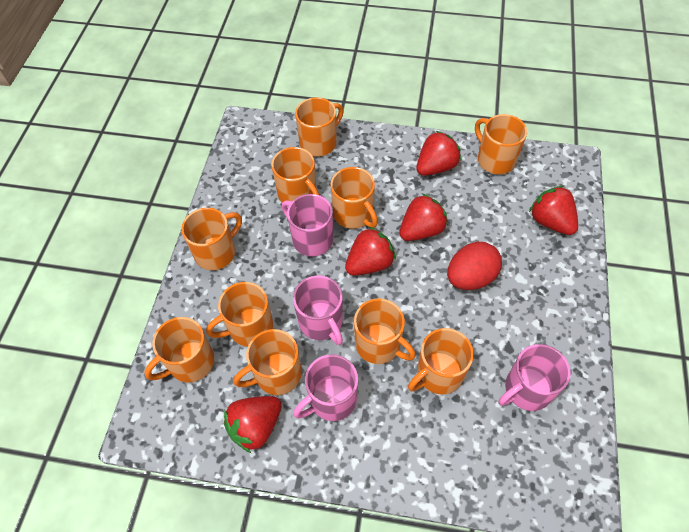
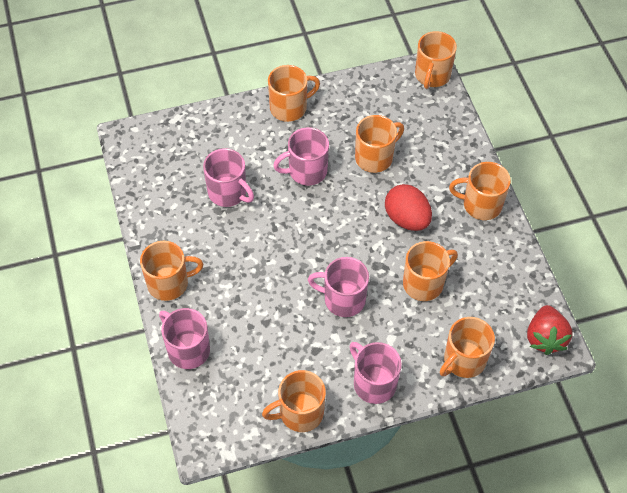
orange mug: 10 -> 8
pink mug: 4 -> 5
red strawberry: 5 -> 1

